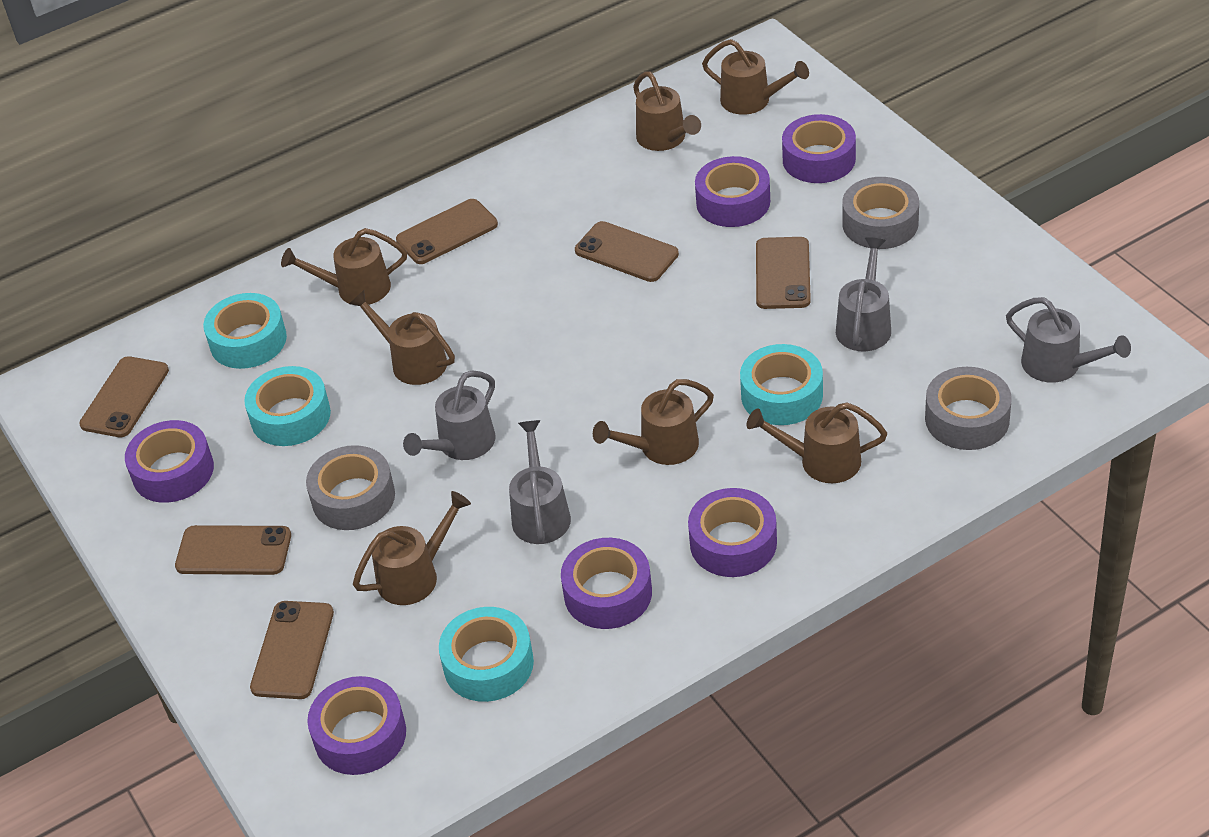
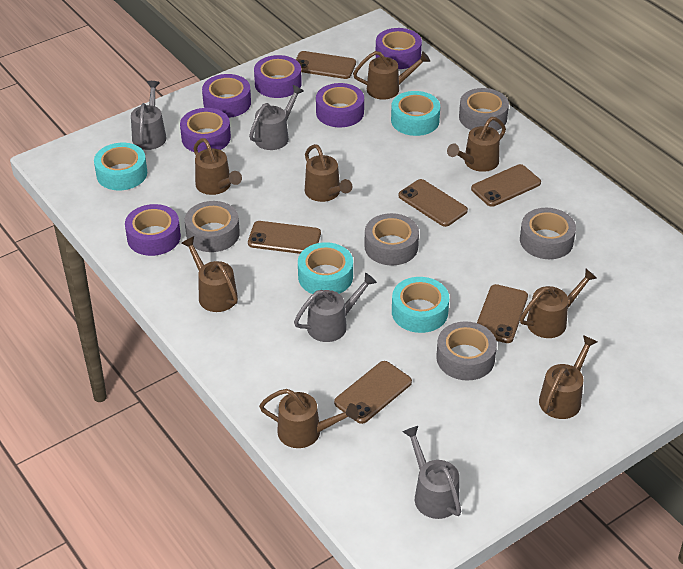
brown watering can: 7 -> 8
grey tape: 3 -> 5

